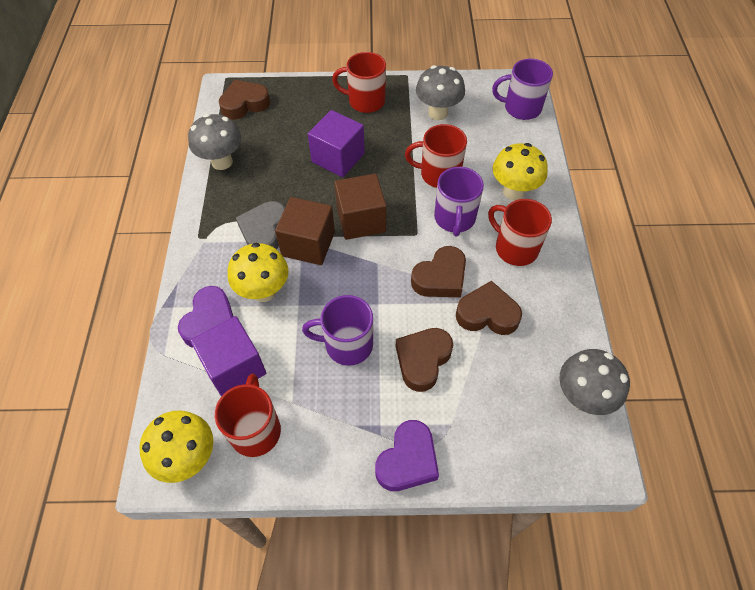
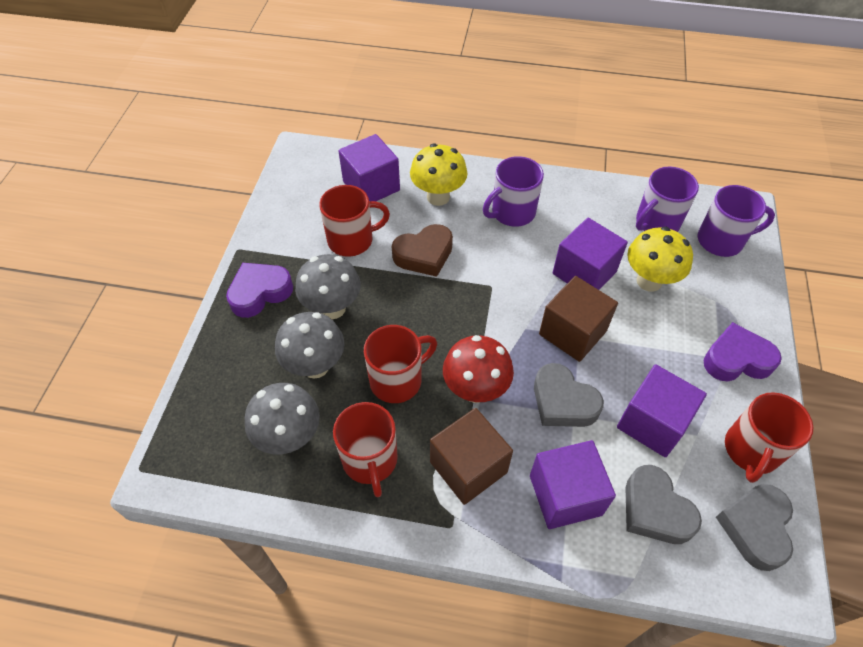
brown heart: 4 -> 1
grey heart: 1 -> 3
purple cube: 2 -> 4
red mushroom: 0 -> 1
yellow mushroom: 3 -> 2

